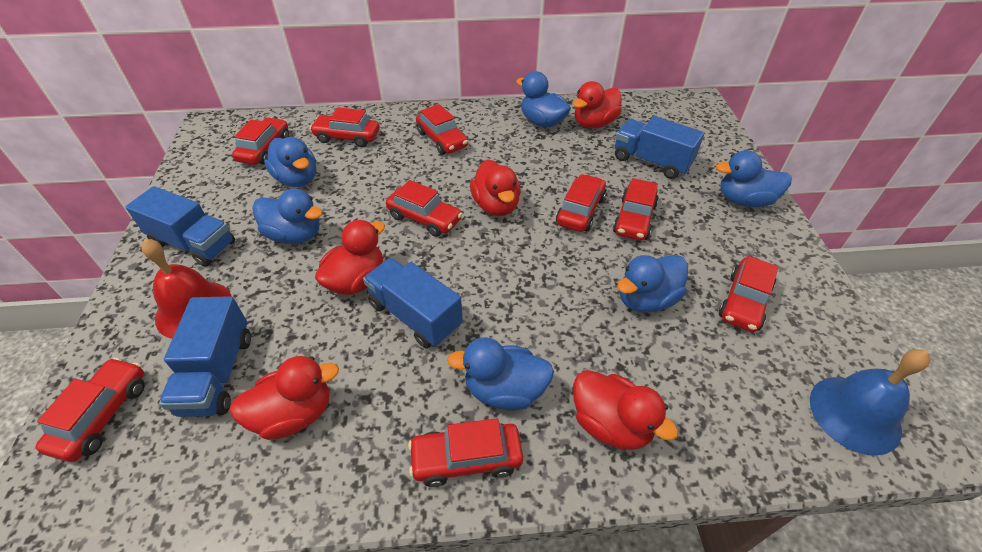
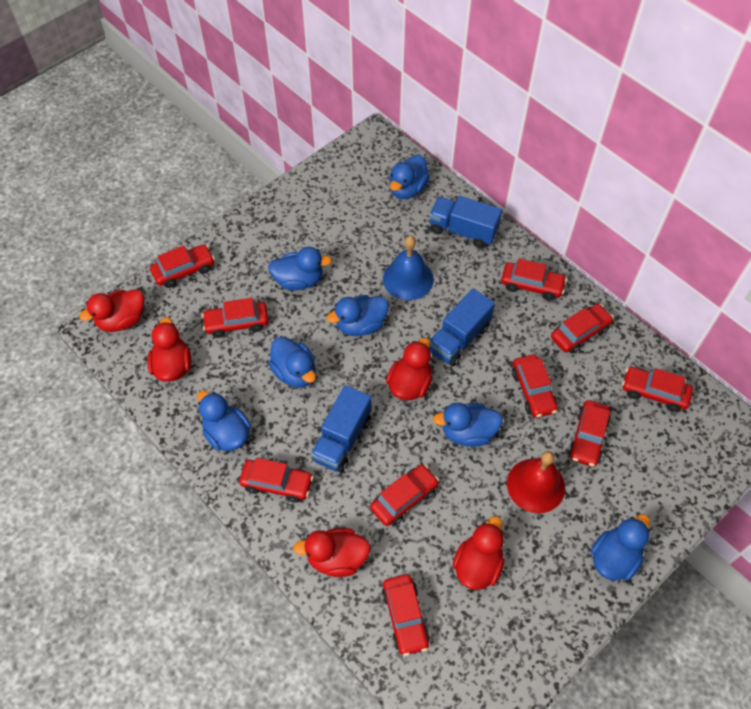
blue duck: 6 -> 7
blue truck: 4 -> 3
red car: 9 -> 10

